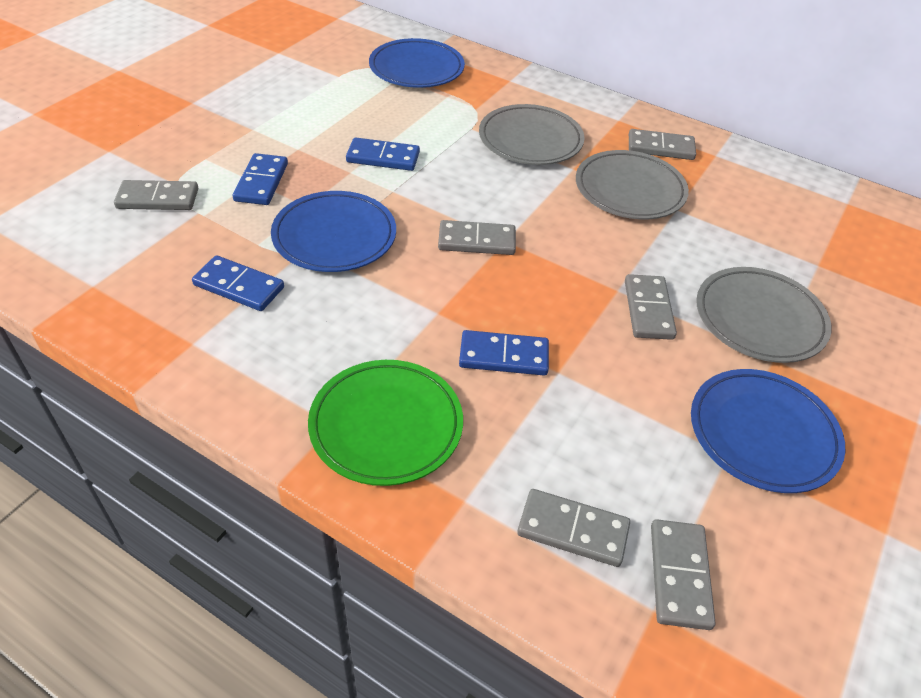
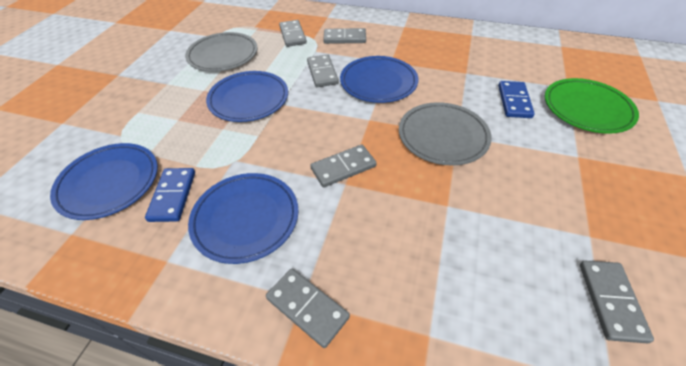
blue domino: 4 -> 2
blue plate: 3 -> 4
grey plate: 3 -> 2

